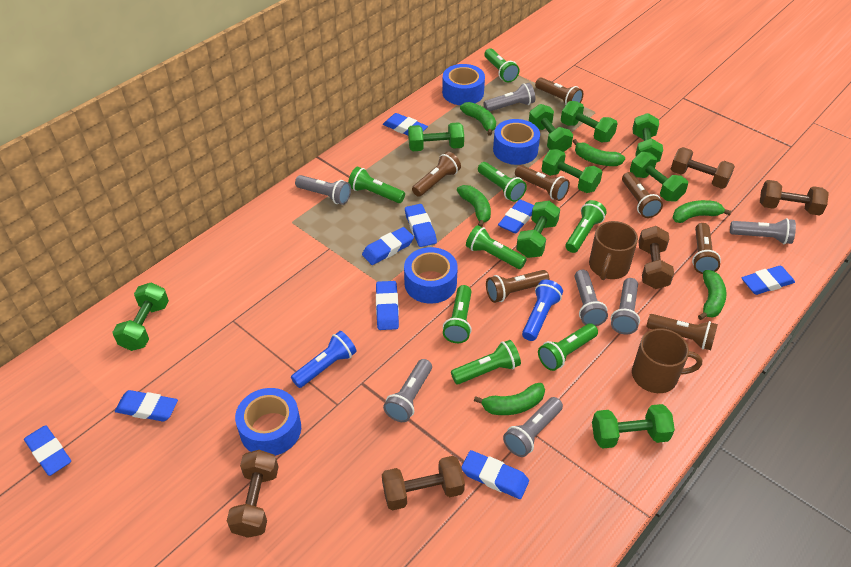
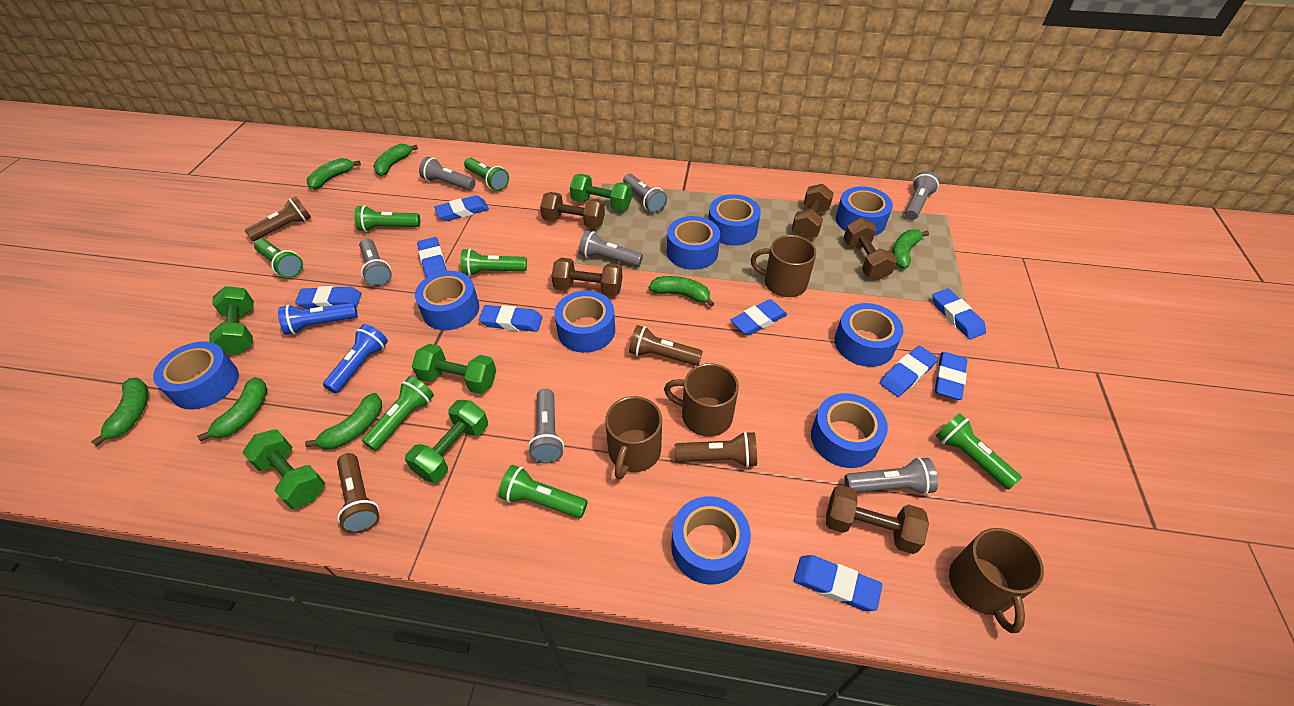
blue tape: 4 -> 9
brown flashlight: 7 -> 4
brown mug: 2 -> 4
green banana: 6 -> 7
green dumbbell: 9 -> 5
green flashlight: 8 -> 7

